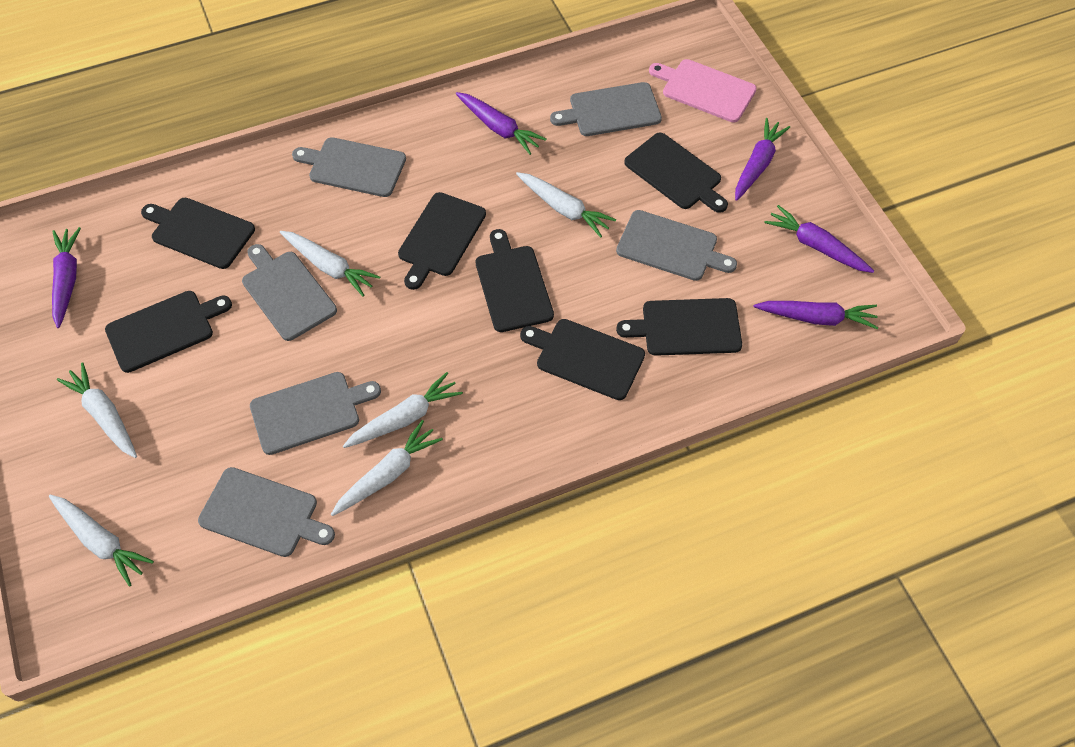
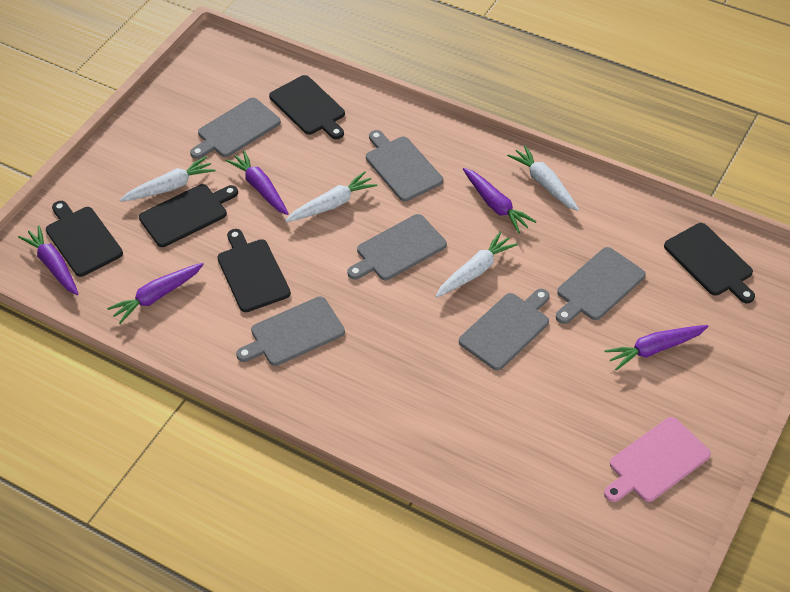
black cutting board: 7 -> 5
white carrot: 6 -> 4

